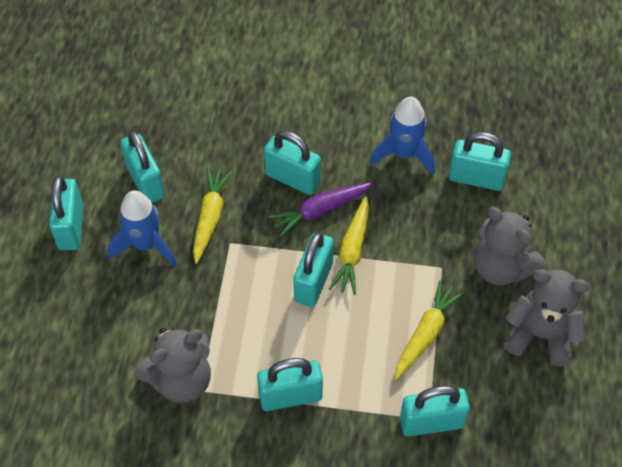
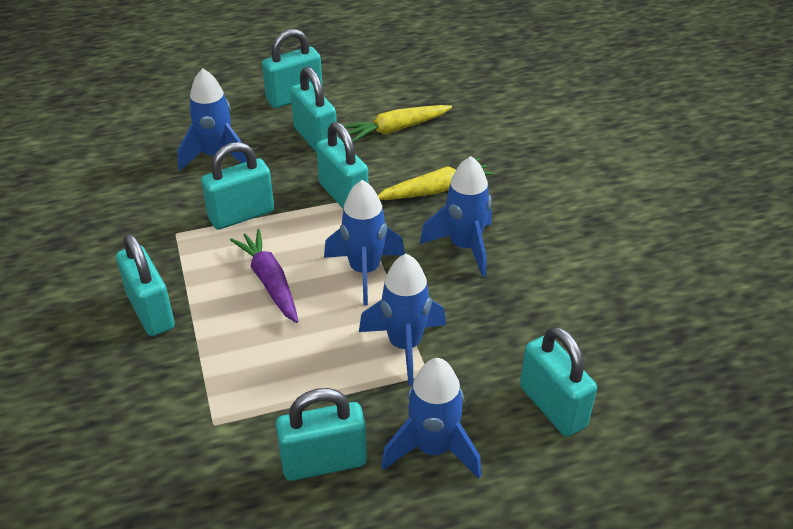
blue rocket: 2 -> 5
grey teddy bear: 3 -> 0
yellow carrot: 3 -> 2

